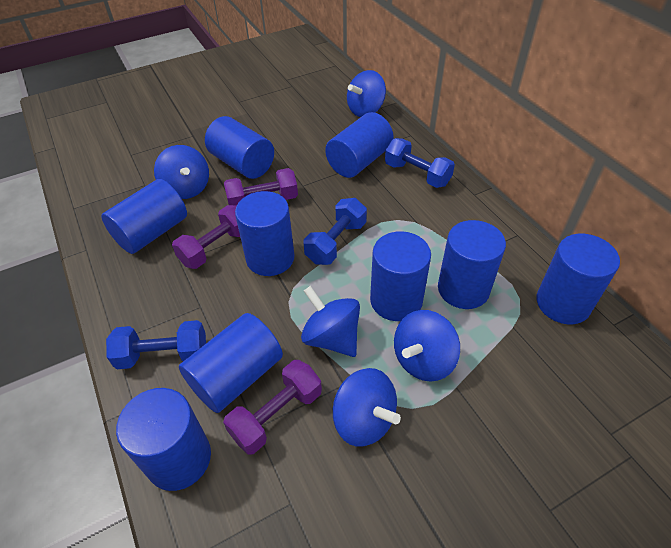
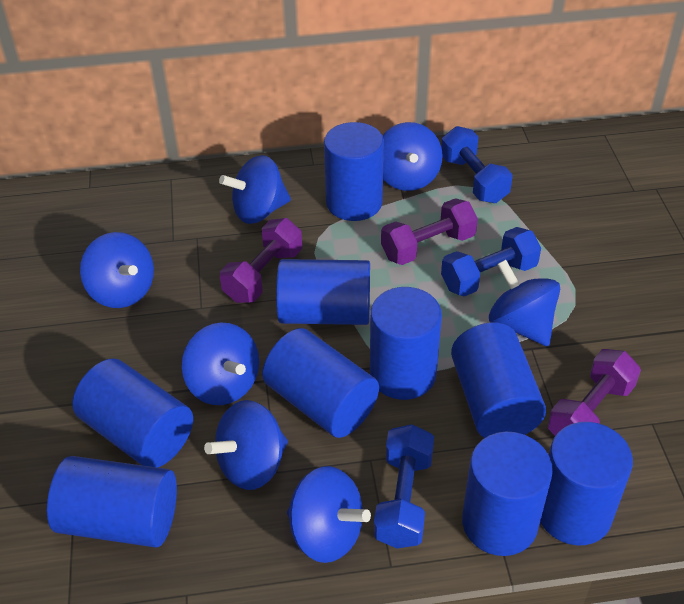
blue spinning top: 5 -> 7

